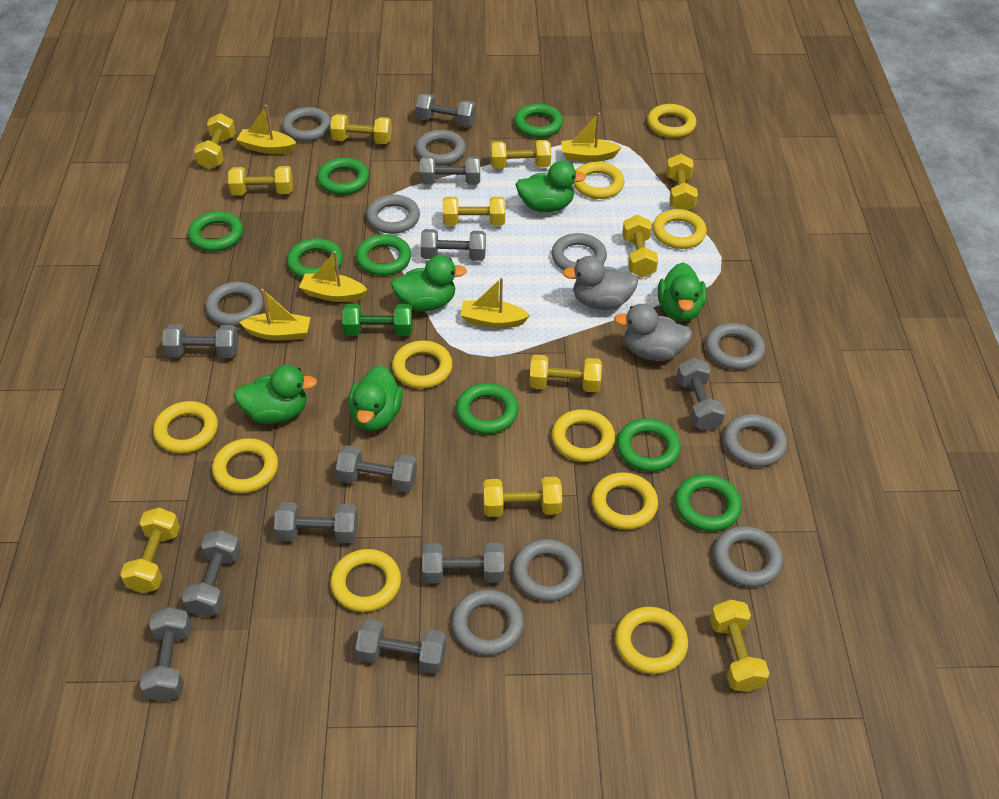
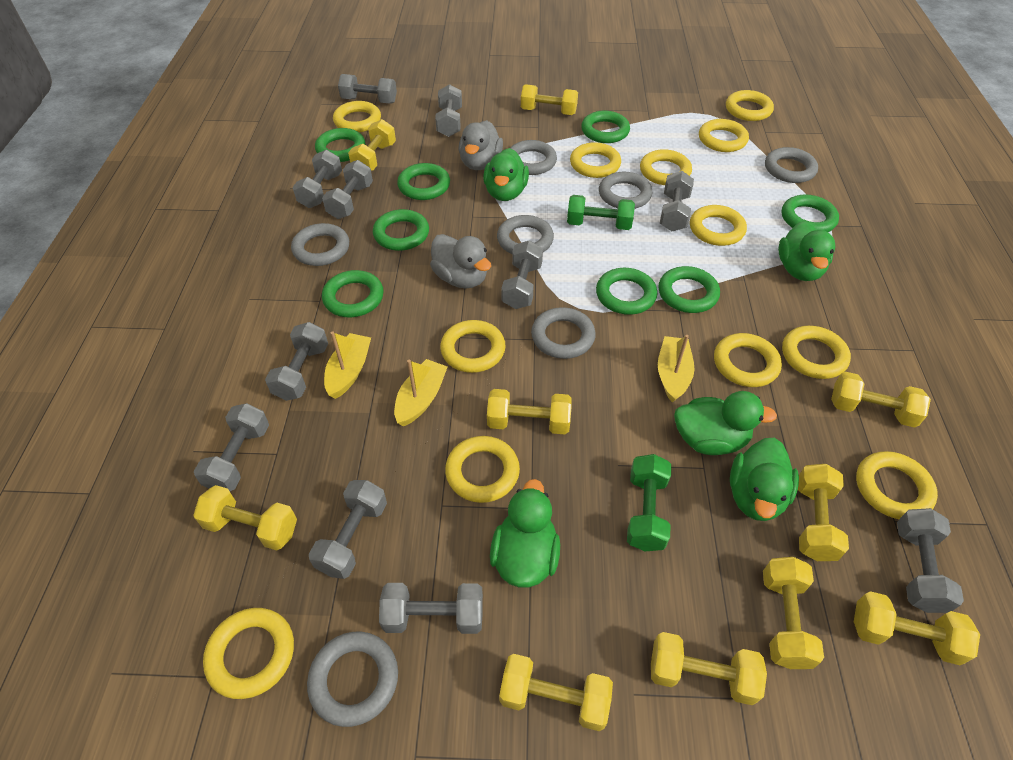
green dumbbell: 1 -> 2
grey ring: 10 -> 7
yellow boat: 5 -> 3
yellow dumbbell: 11 -> 10
yellow ring: 10 -> 12

